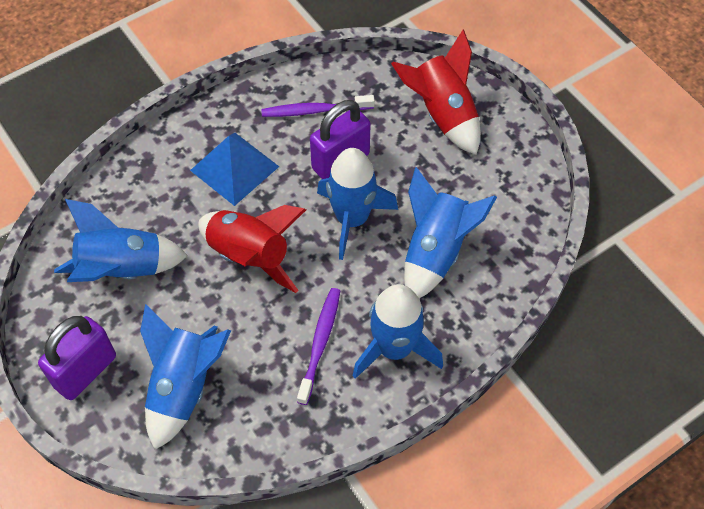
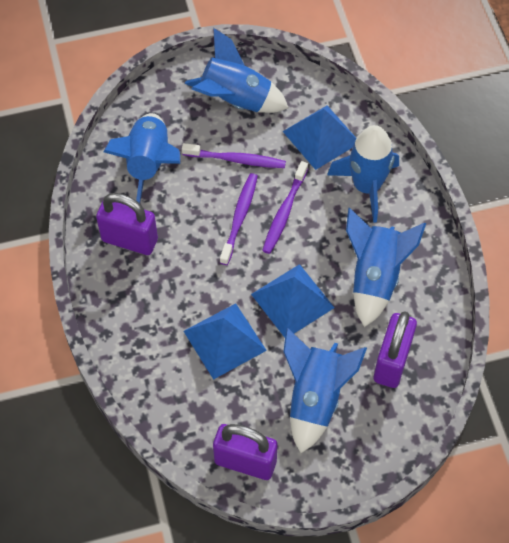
blue pyramid: 1 -> 3
purple padlock: 2 -> 3
purple toothbrush: 2 -> 3
red rocket: 2 -> 0

